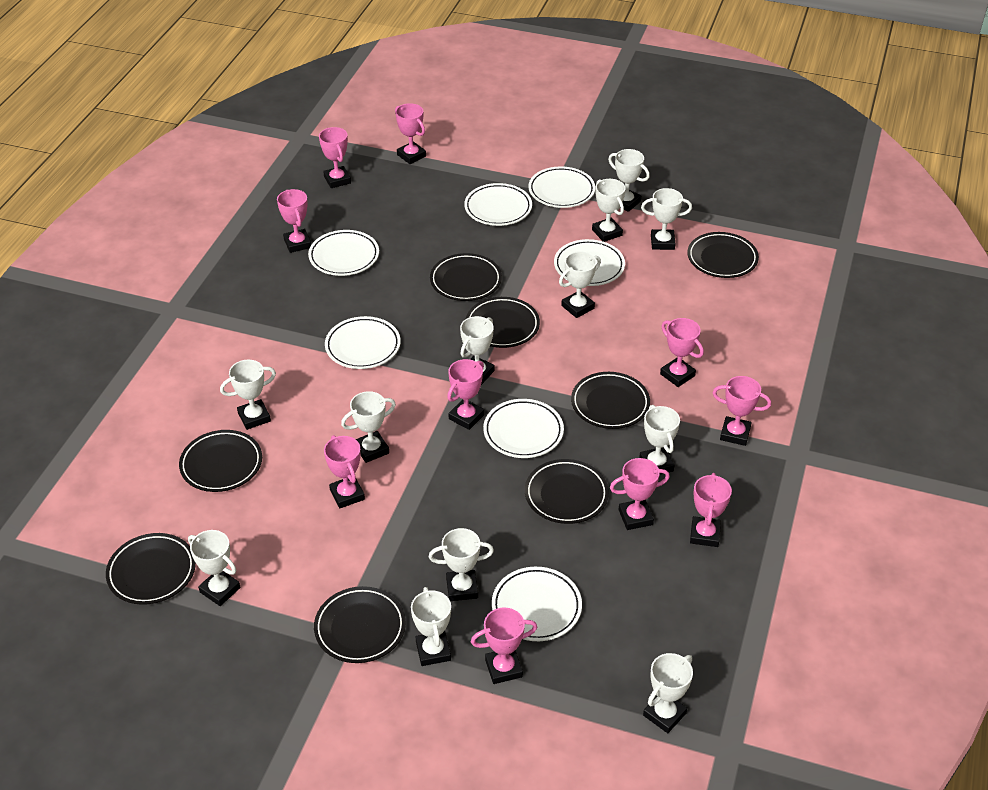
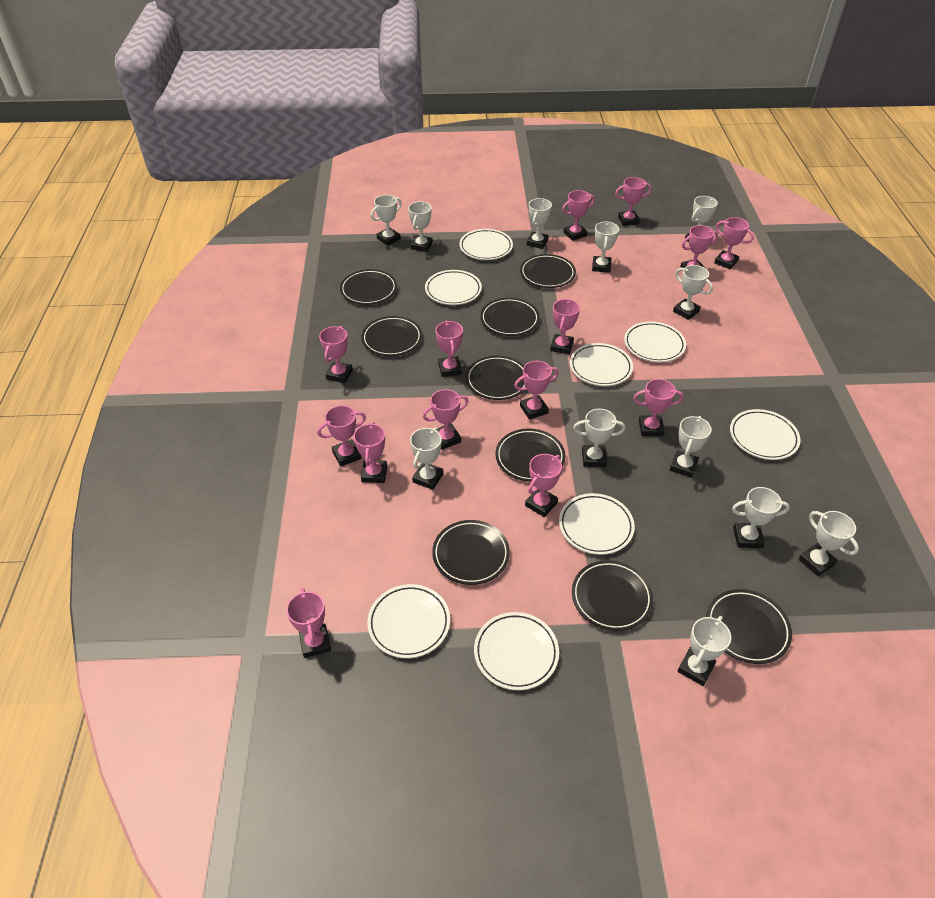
black plate: 8 -> 9
pink trophy: 10 -> 14
white plate: 7 -> 8

